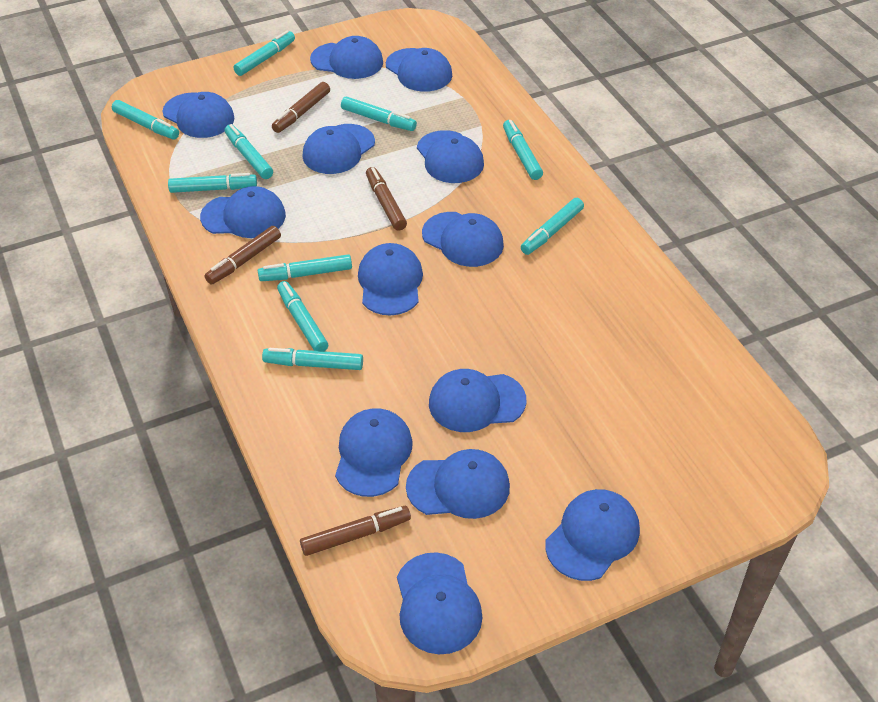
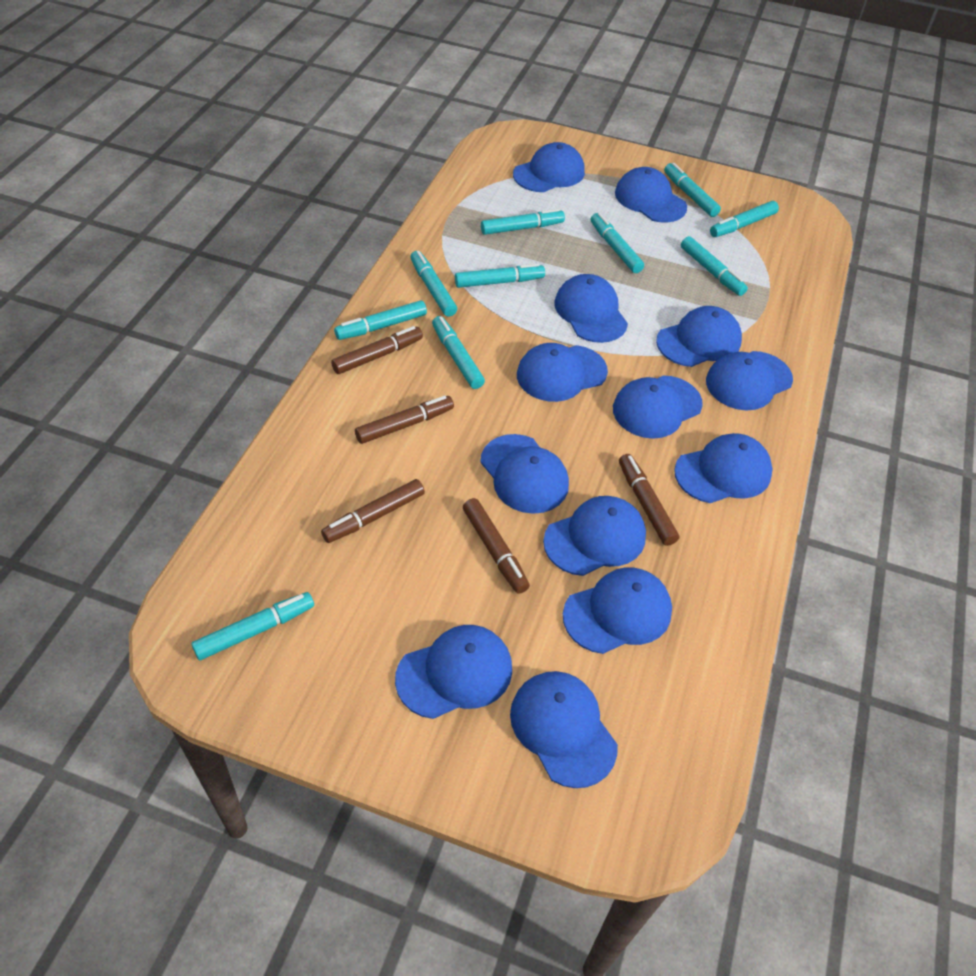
brown marker: 4 -> 5

